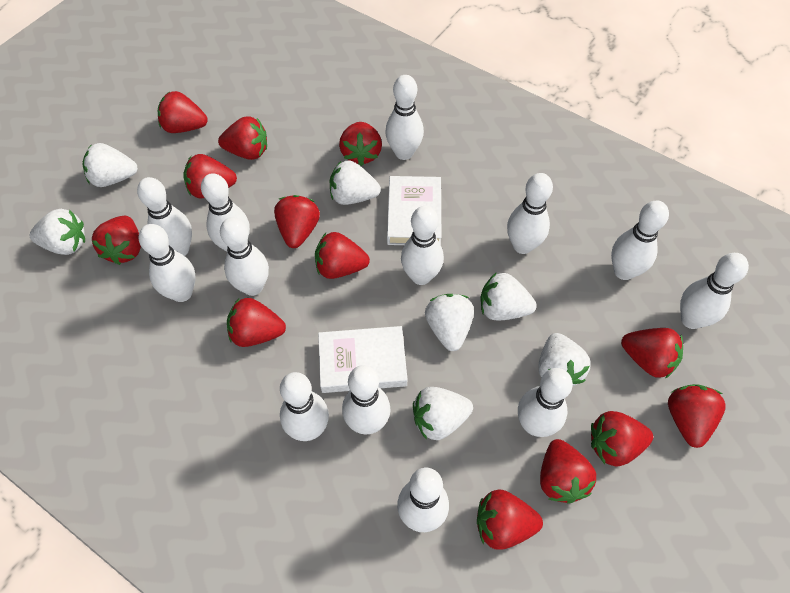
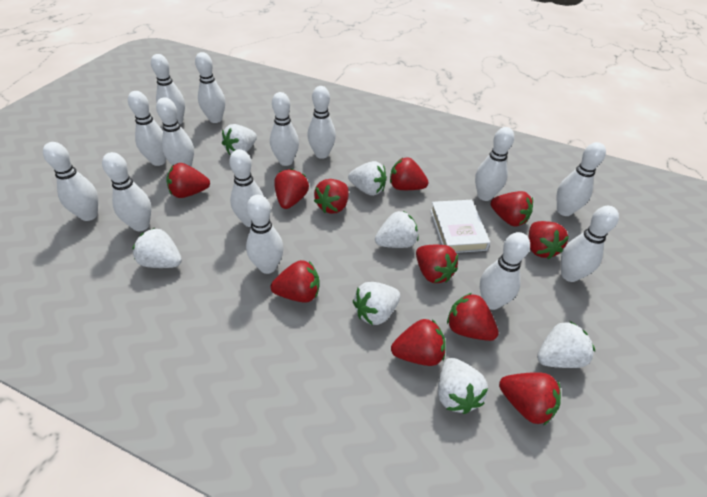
red strawberry: 13 -> 11
white book: 2 -> 1
white bowling pin: 13 -> 14

